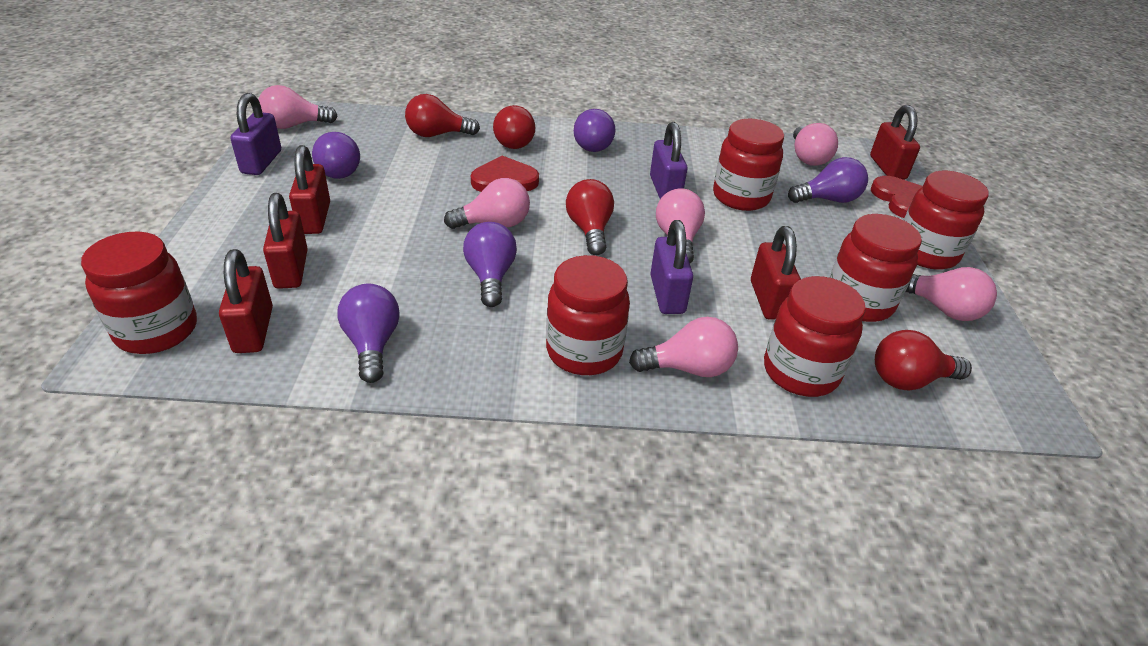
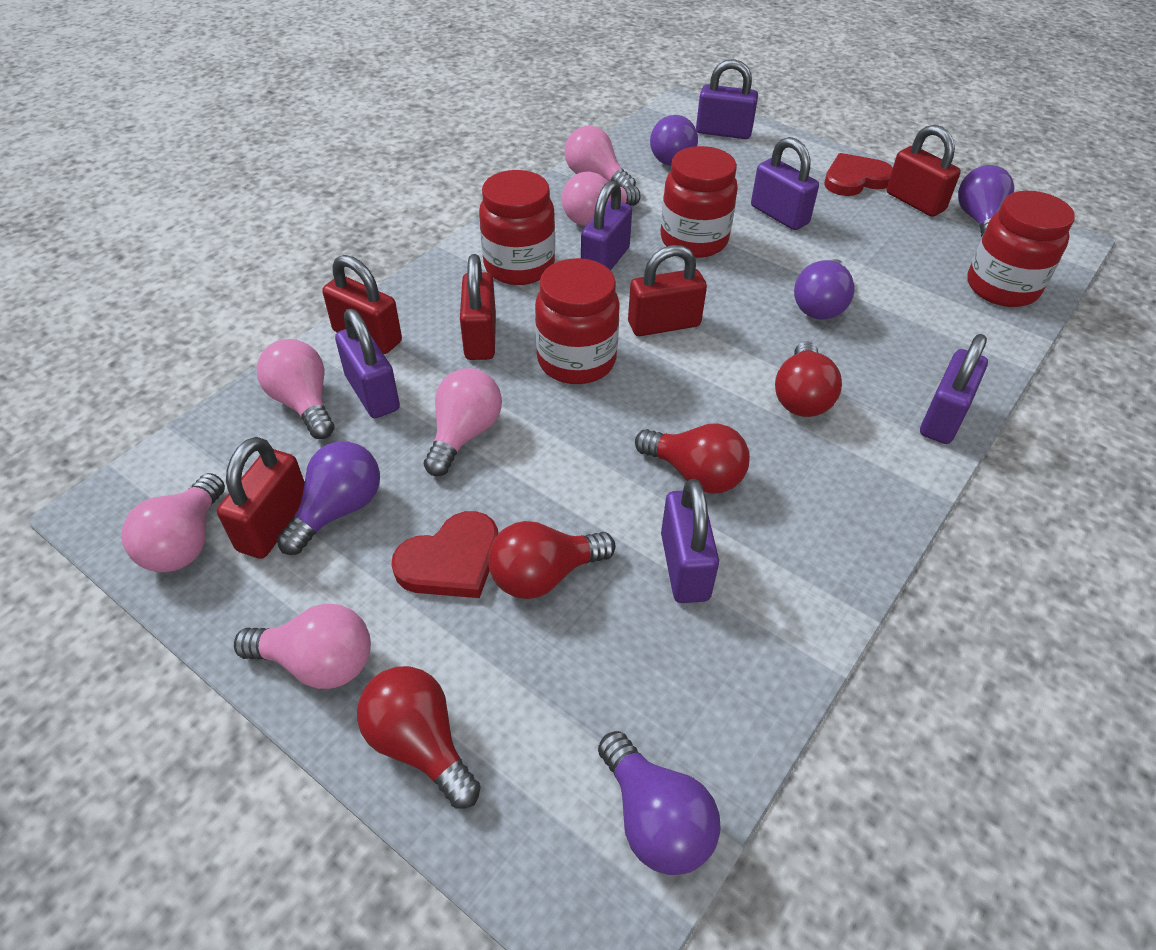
purple padlock: 3 -> 6
red jar: 6 -> 4

